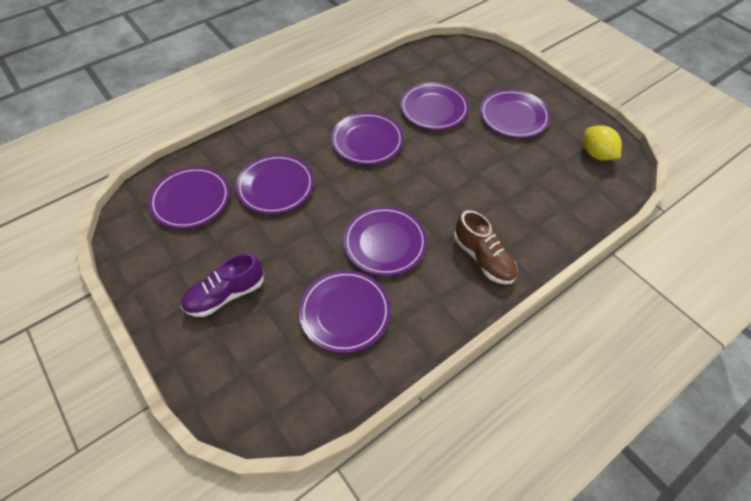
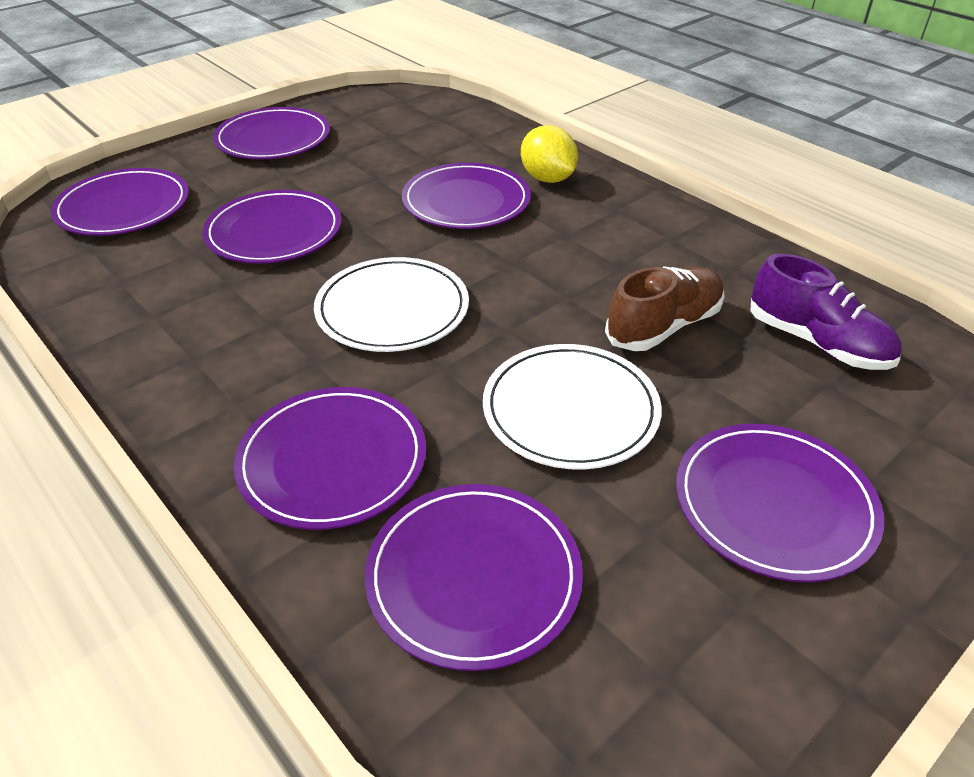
white plate: 0 -> 2

